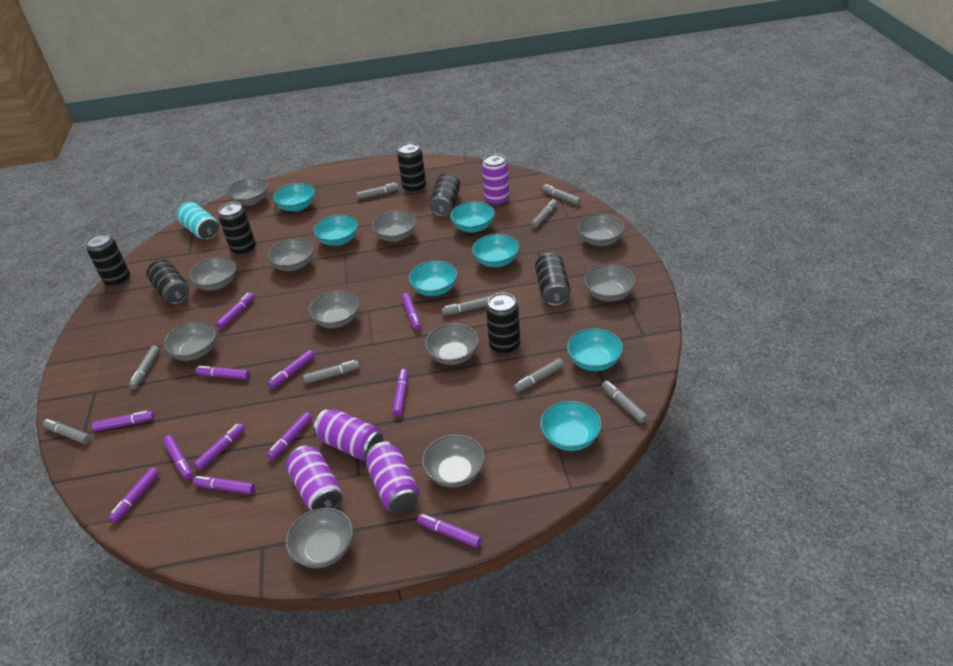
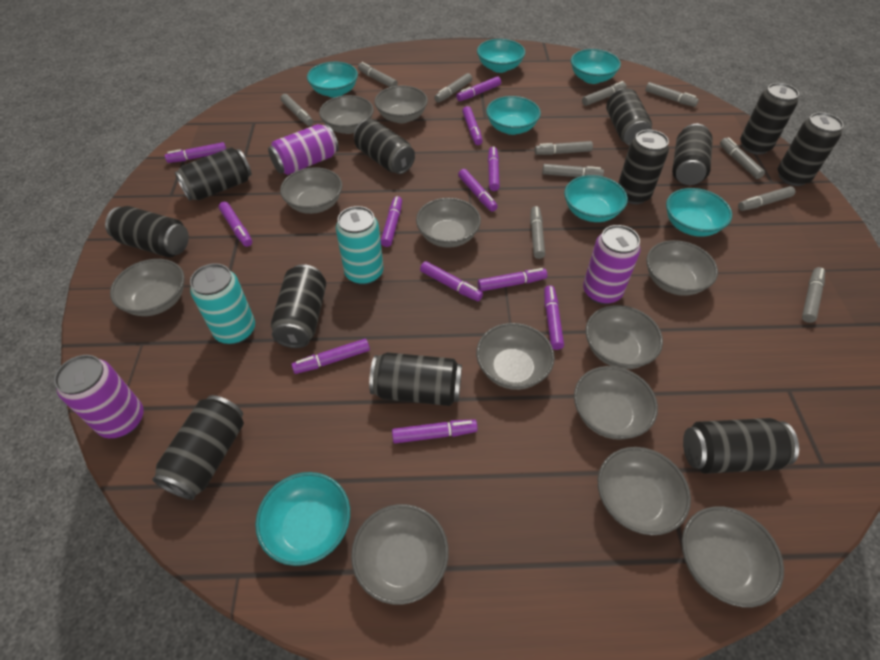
black can: 7 -> 12
grey bowl: 11 -> 12
grey marker: 9 -> 11
purple can: 4 -> 3
turquoise can: 1 -> 2

